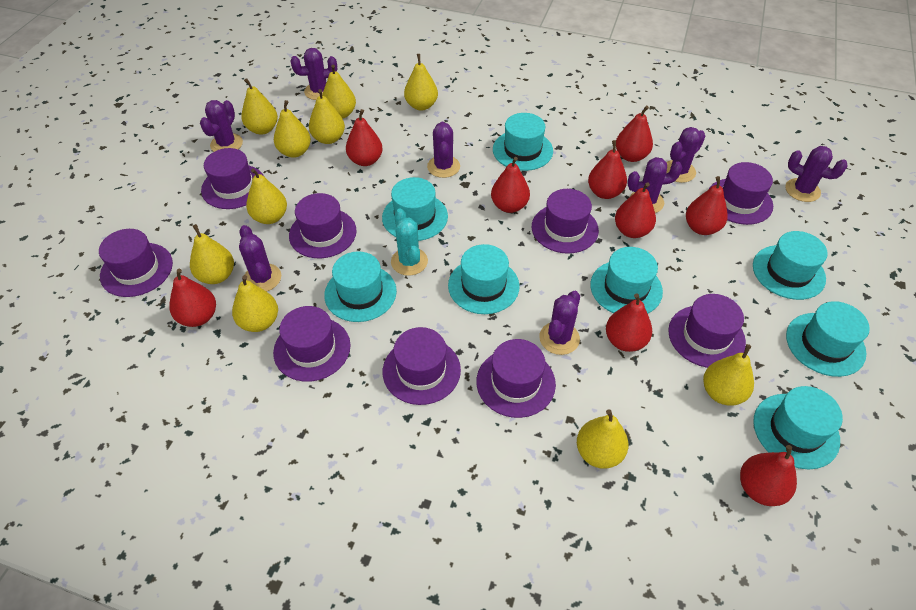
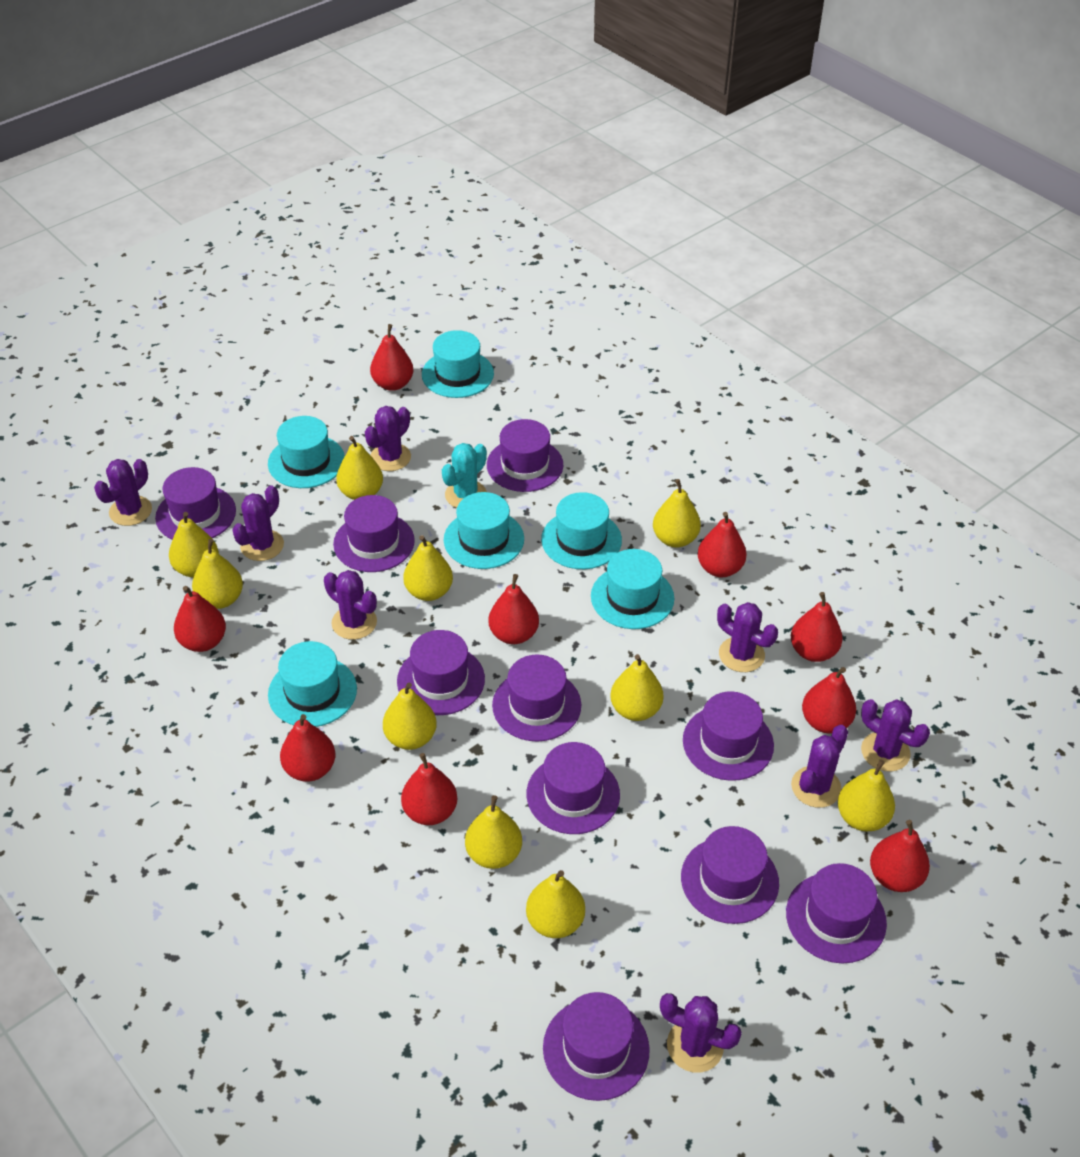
purple hat: 9 -> 10
turquoise hat: 8 -> 6

